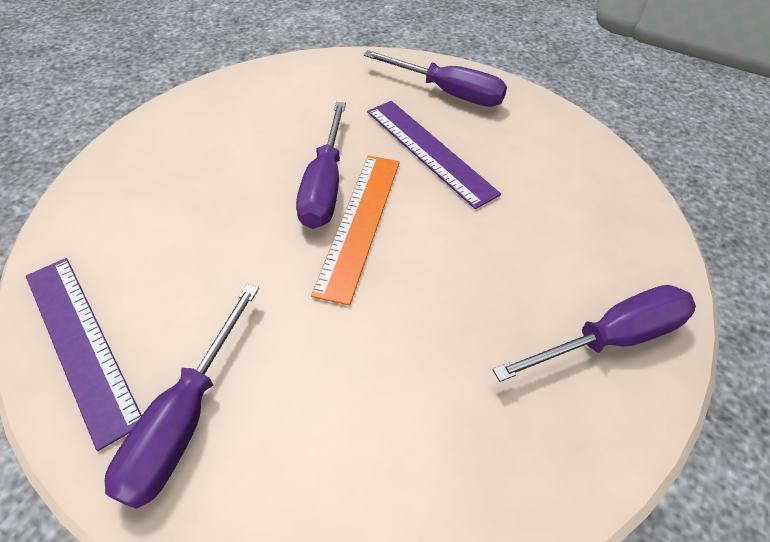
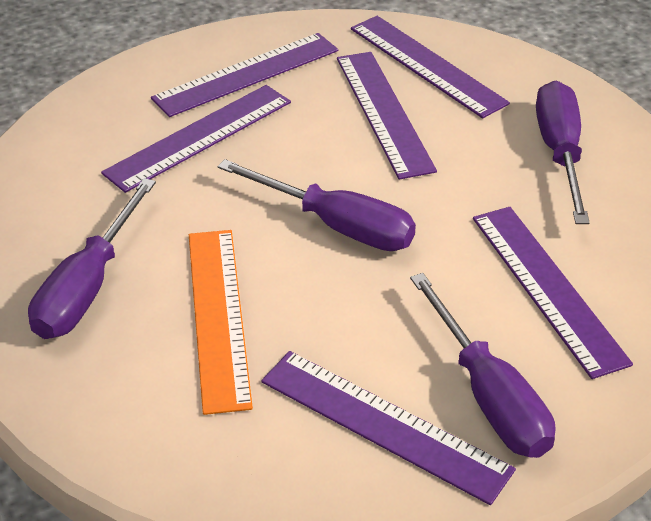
purple ruler: 2 -> 6

